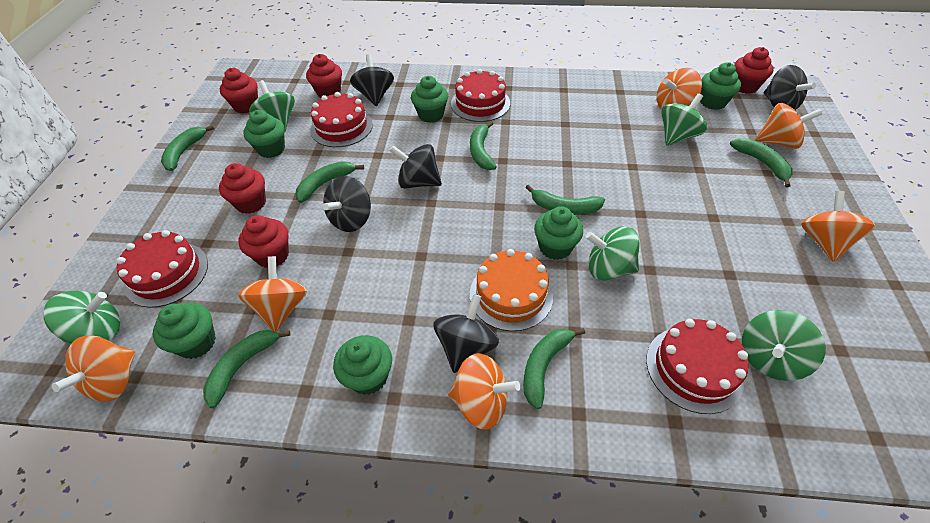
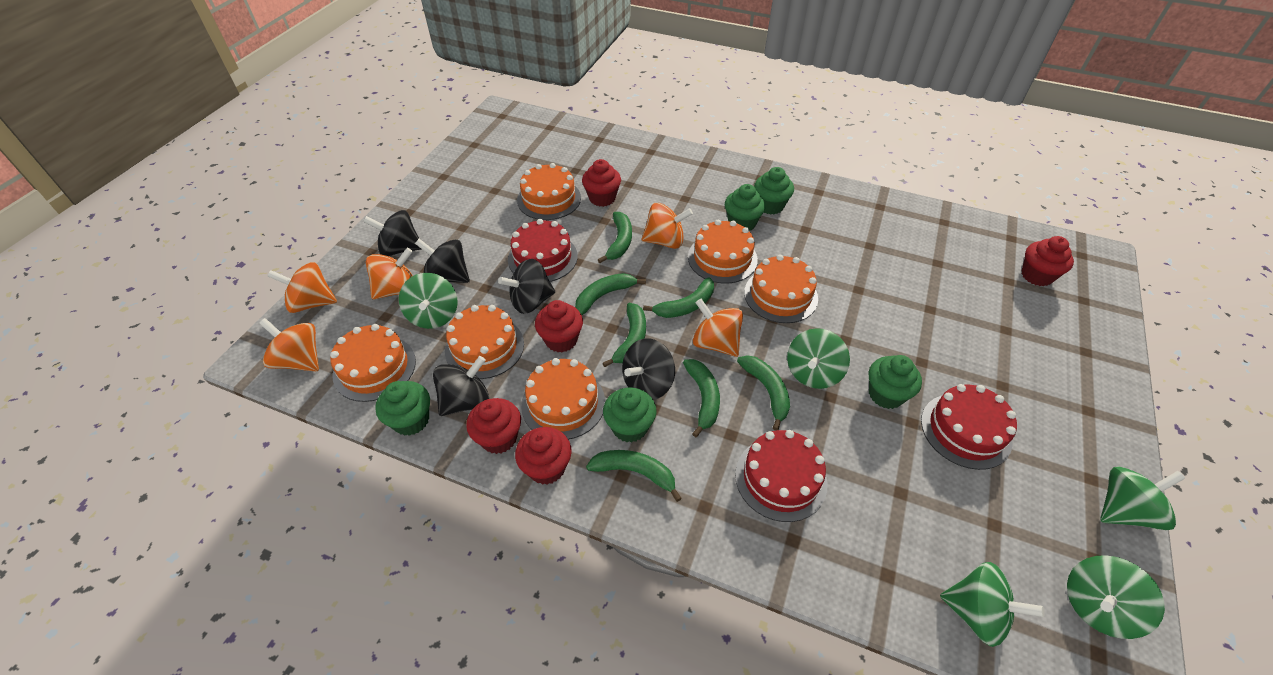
green cupcake: 6 -> 5
orange cake: 1 -> 6
orange spinning top: 6 -> 5
red cake: 4 -> 3

